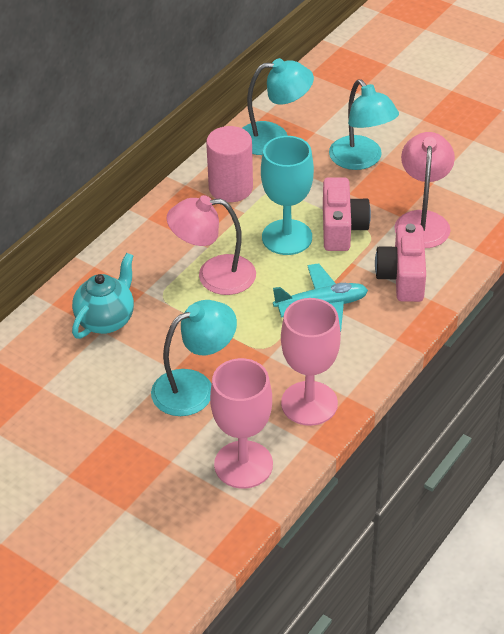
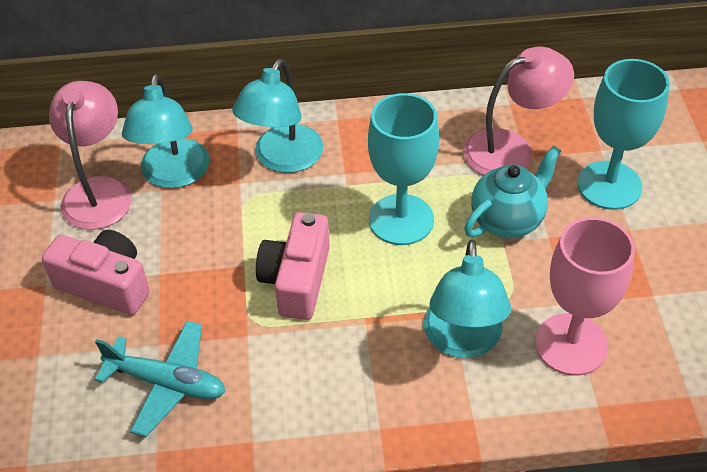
pink cylinder: 1 -> 0
pink goblet: 2 -> 1
turquoise goblet: 1 -> 2

